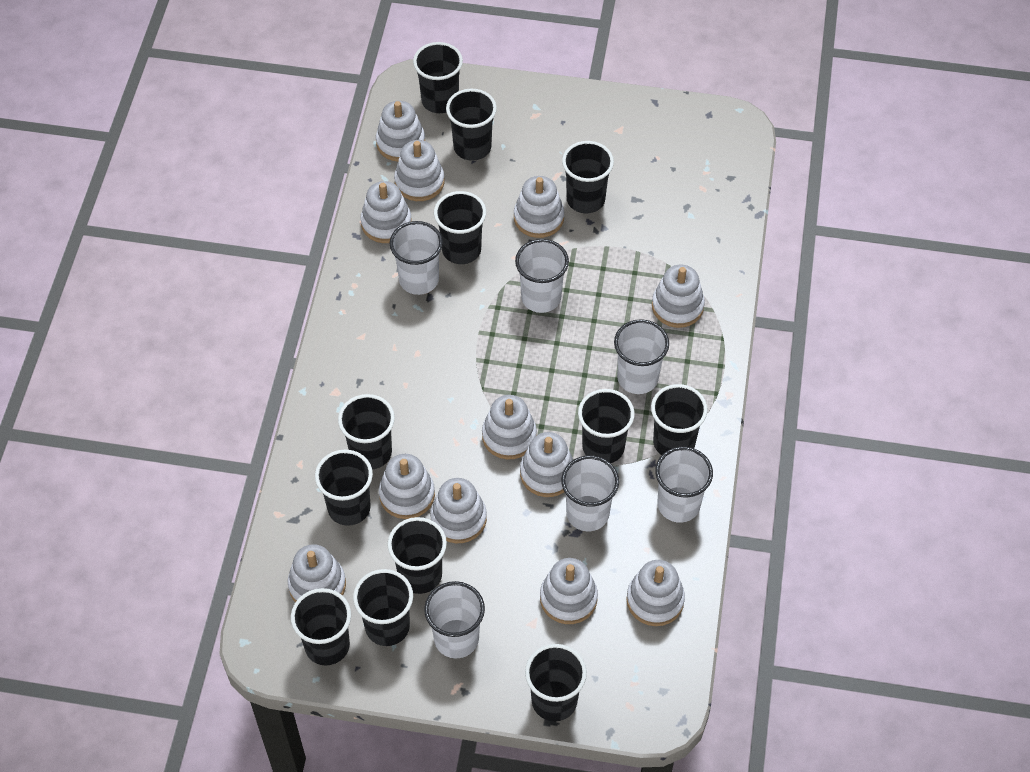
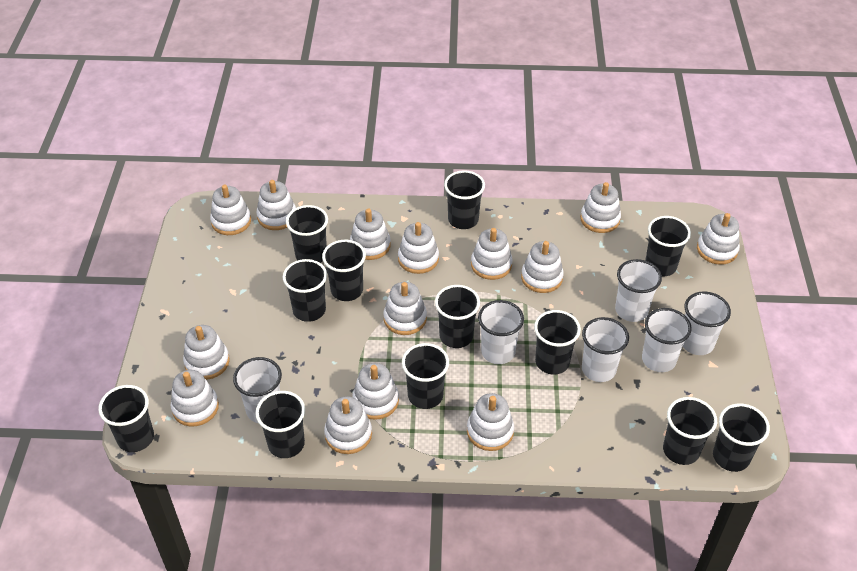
white stacking toy: 12 -> 14

